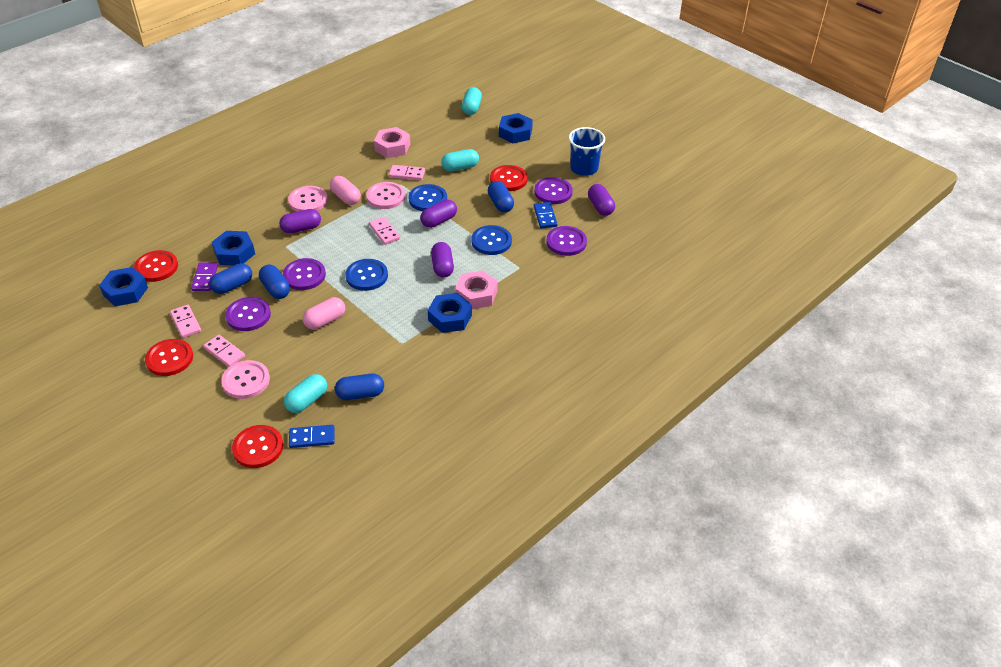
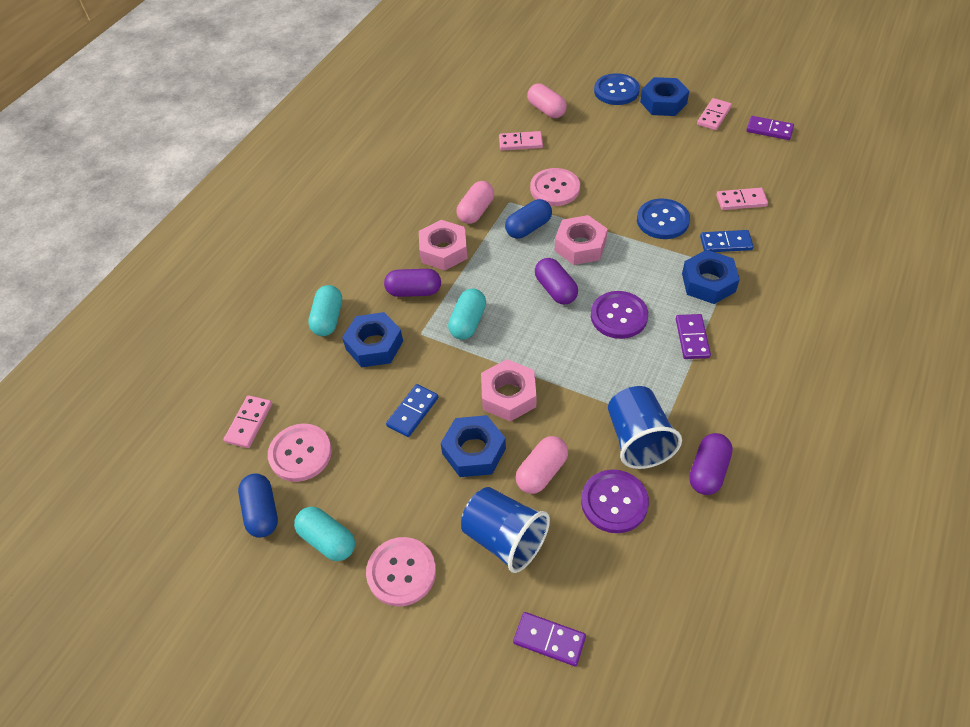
blue button: 3 -> 2
blue capsule: 4 -> 2
blue cup: 1 -> 2
pink capsule: 2 -> 3
pink nut: 2 -> 3
purple button: 4 -> 2
purple capsule: 4 -> 3
purple domino: 1 -> 3
red button: 4 -> 0

